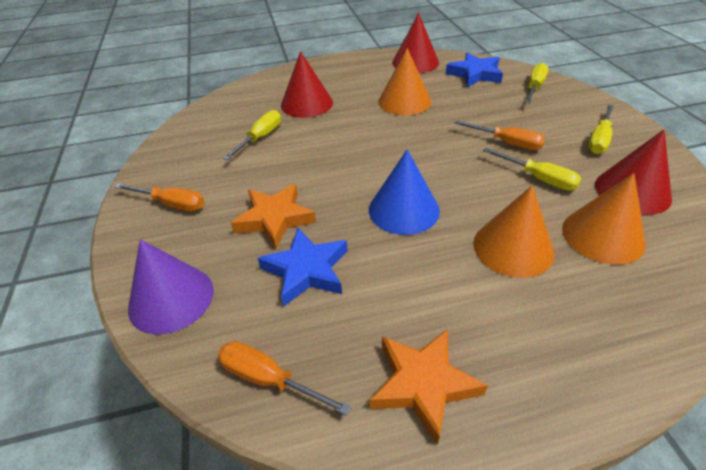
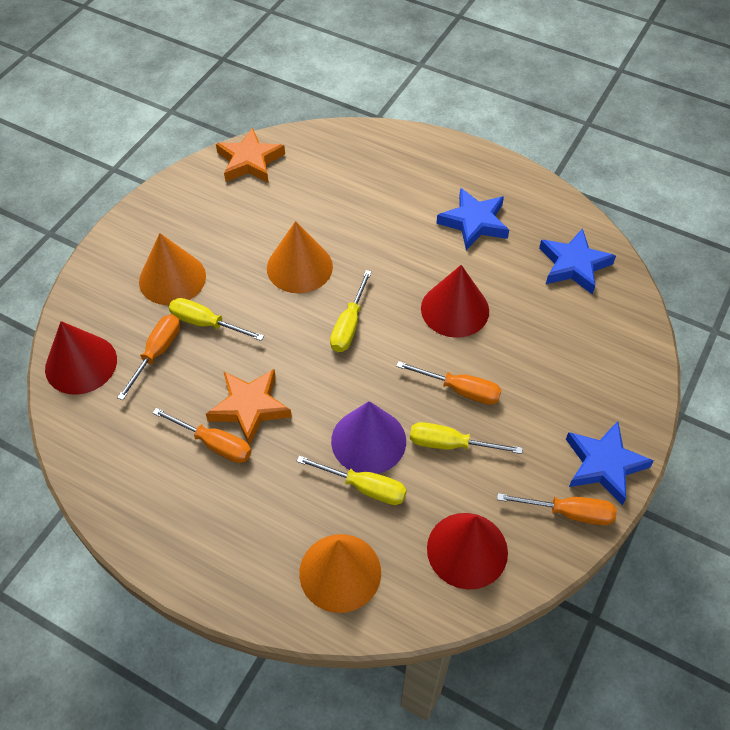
blue cone: 1 -> 0
blue star: 2 -> 3
orange screwdriver: 3 -> 4

